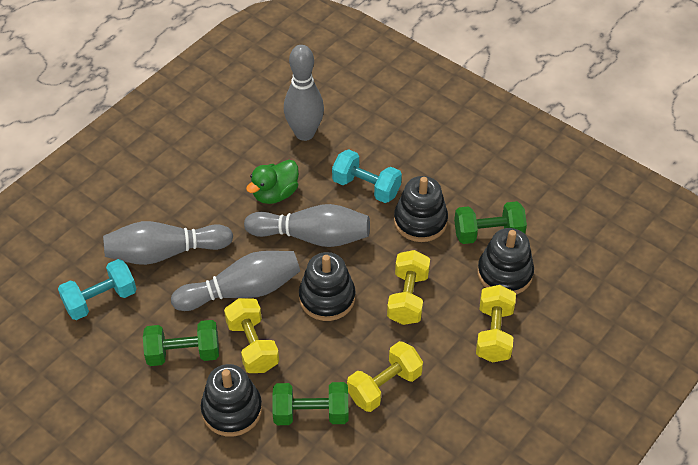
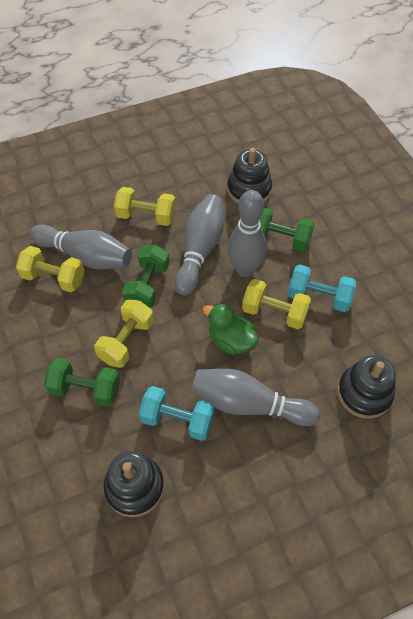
black stacking toy: 4 -> 3

